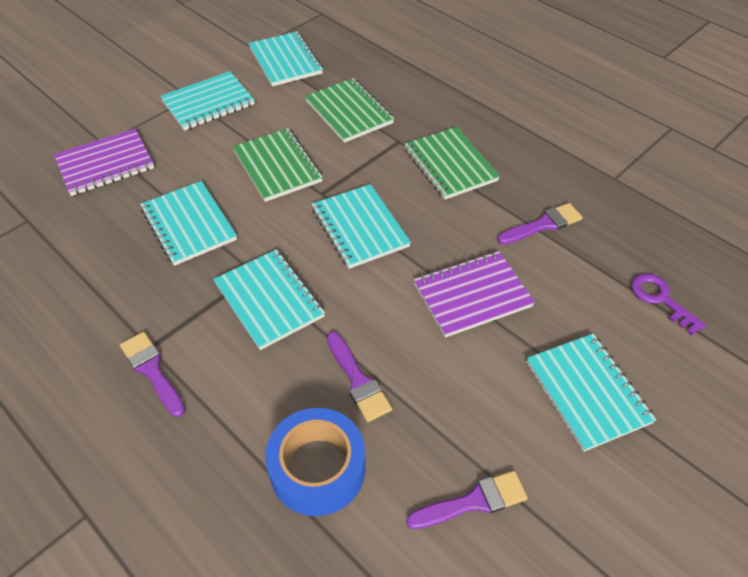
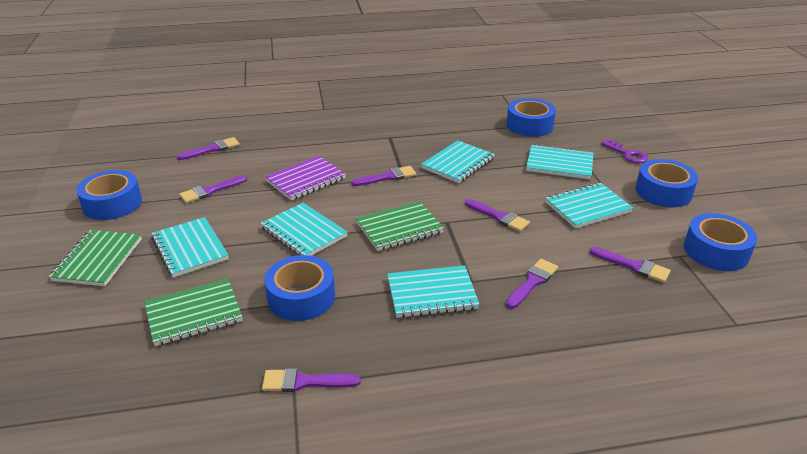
blue tape: 1 -> 5
purple brush: 4 -> 7
purple notebook: 2 -> 1

